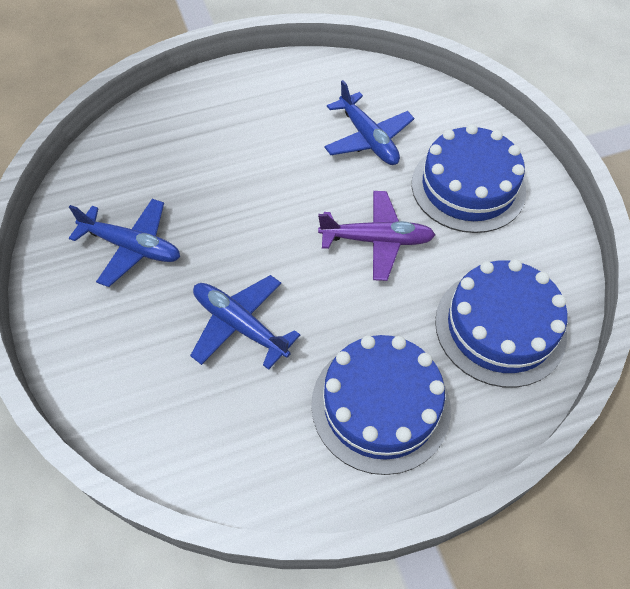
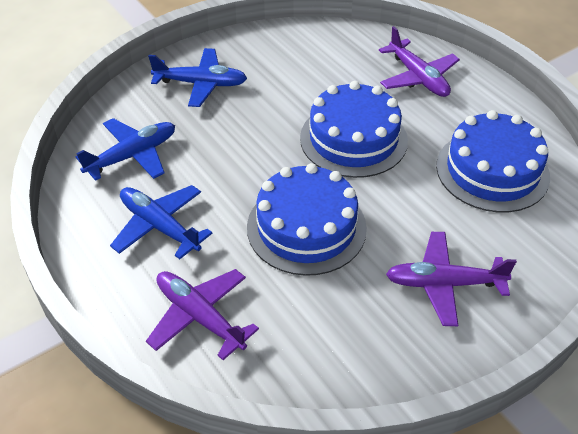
purple plane: 1 -> 3

